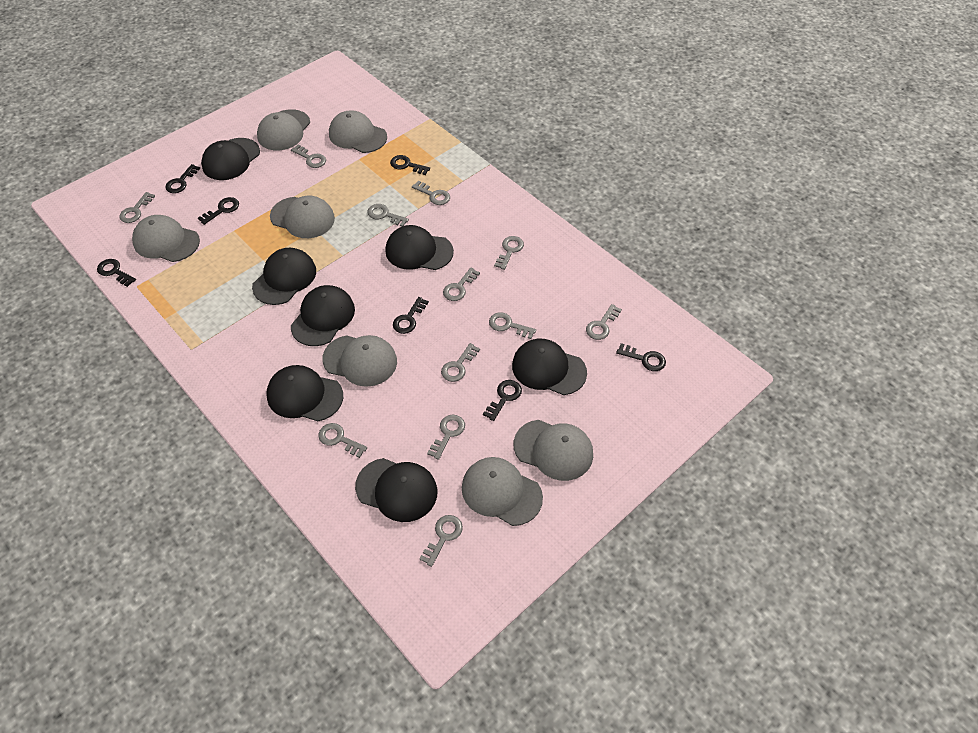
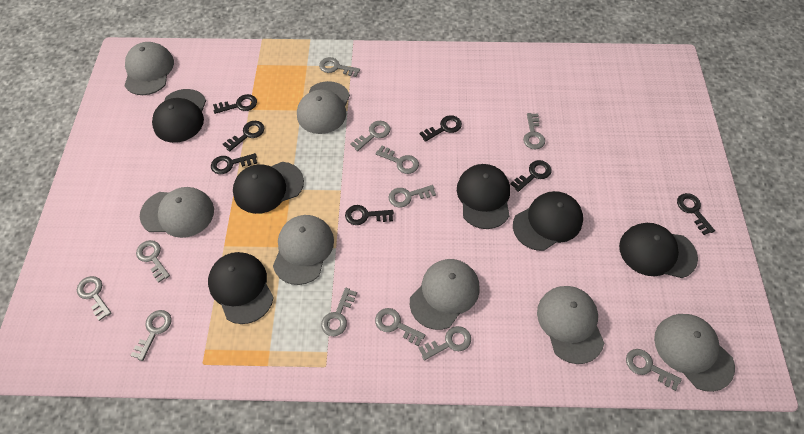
black cap: 7 -> 6

